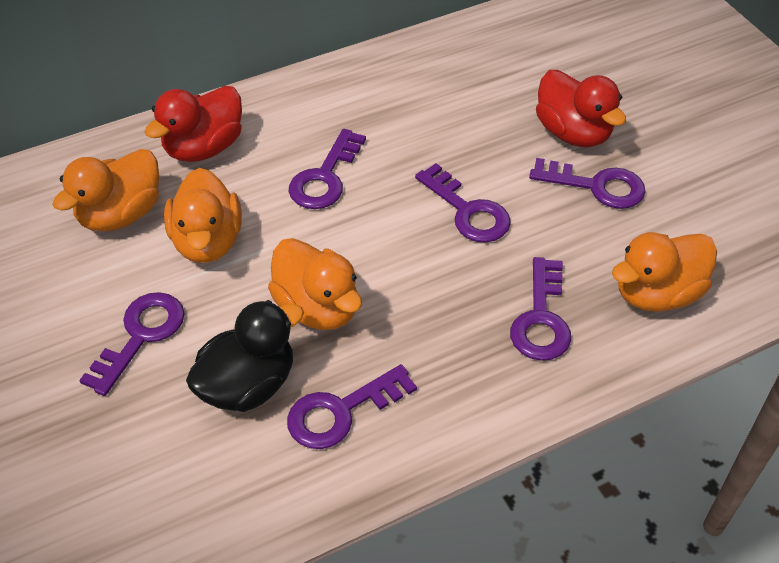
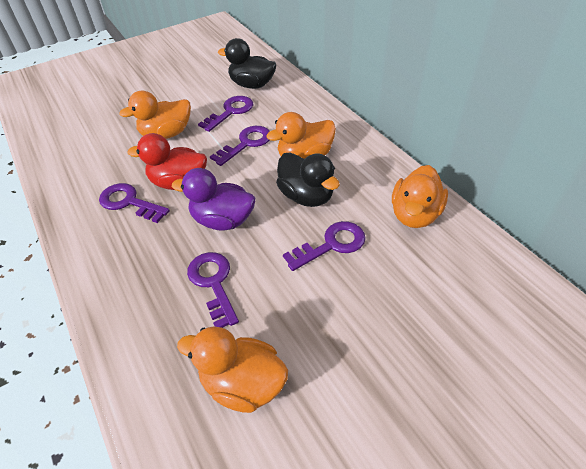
black duck: 1 -> 2
purple duck: 0 -> 1
purple key: 6 -> 5
red duck: 2 -> 1

